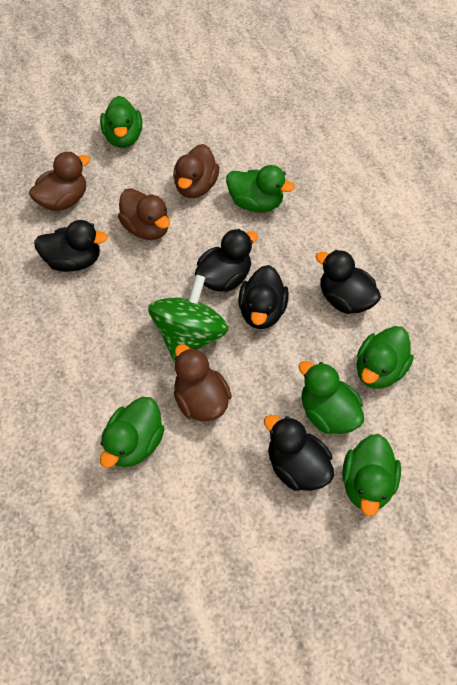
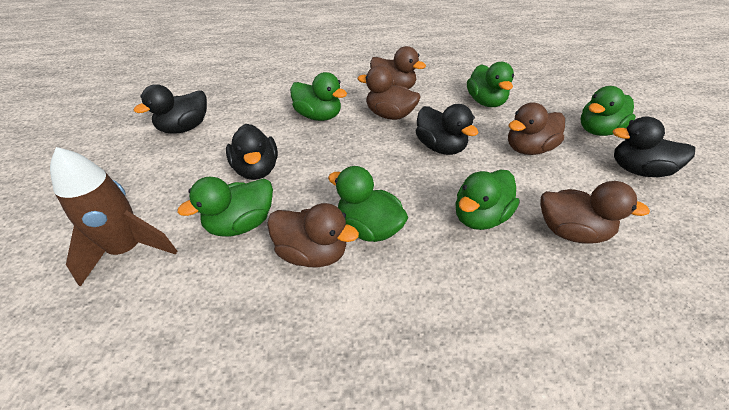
black duck: 5 -> 4
brown duck: 4 -> 5
brown rocket: 0 -> 1
green spinning top: 1 -> 0

